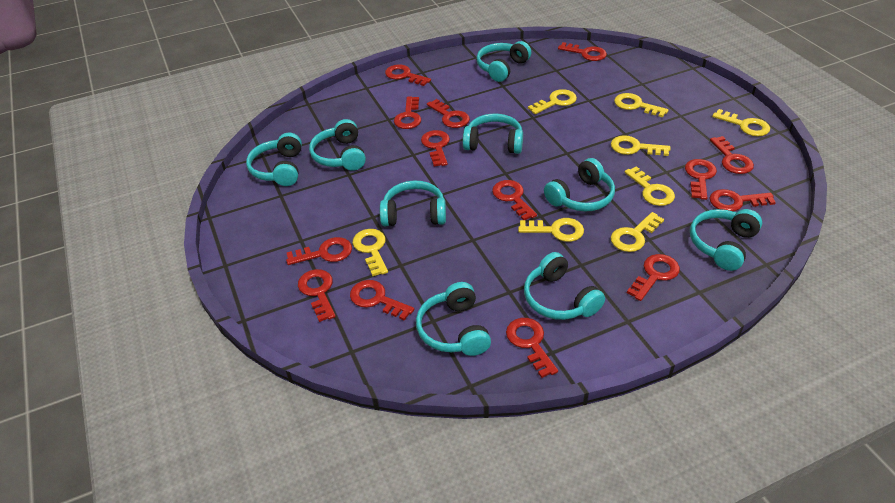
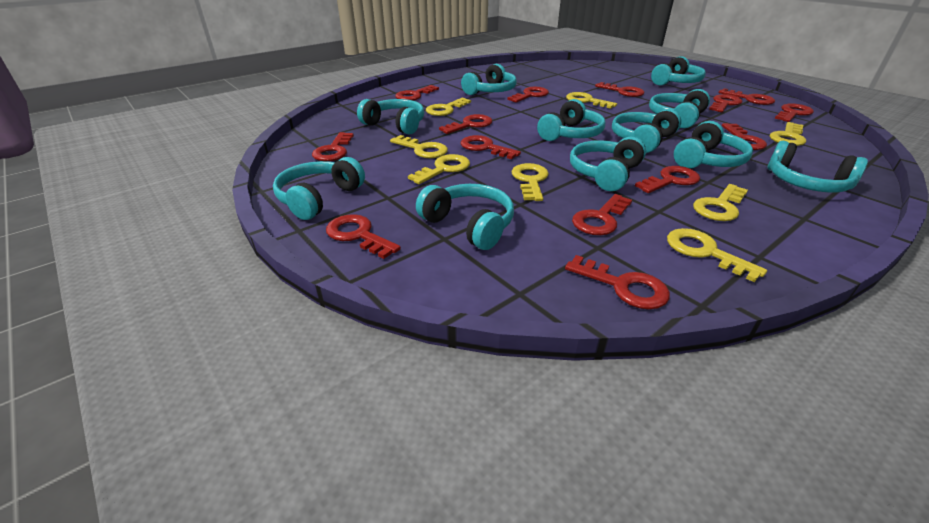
turquoise headphones: 9 -> 11

